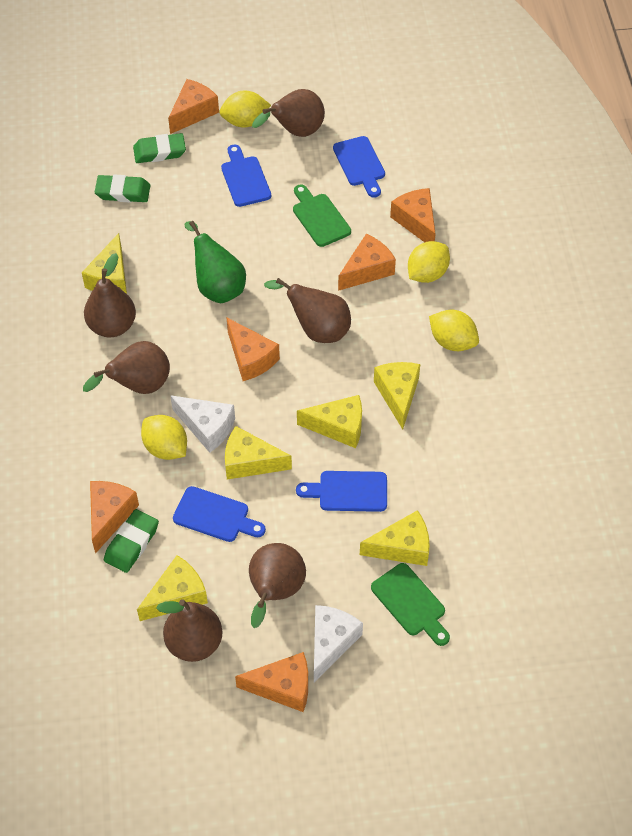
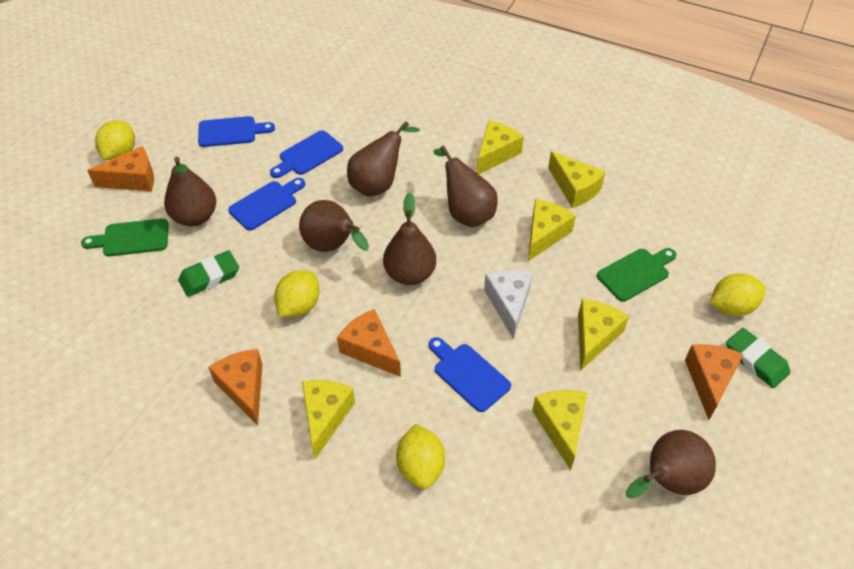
green eraser: 3 -> 2
green pear: 1 -> 0
orange cheese: 6 -> 4
white cheese: 2 -> 1

